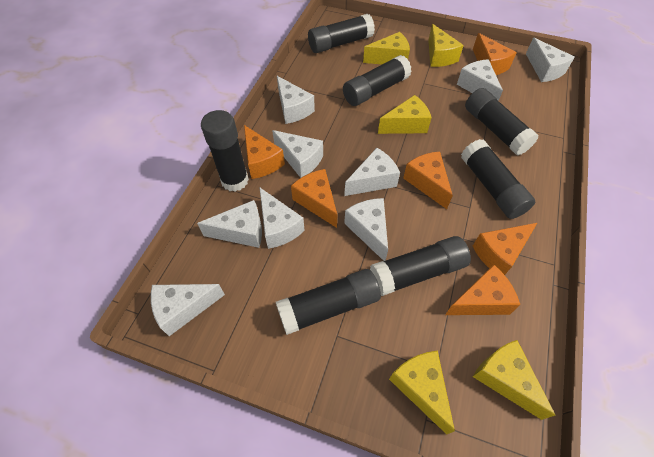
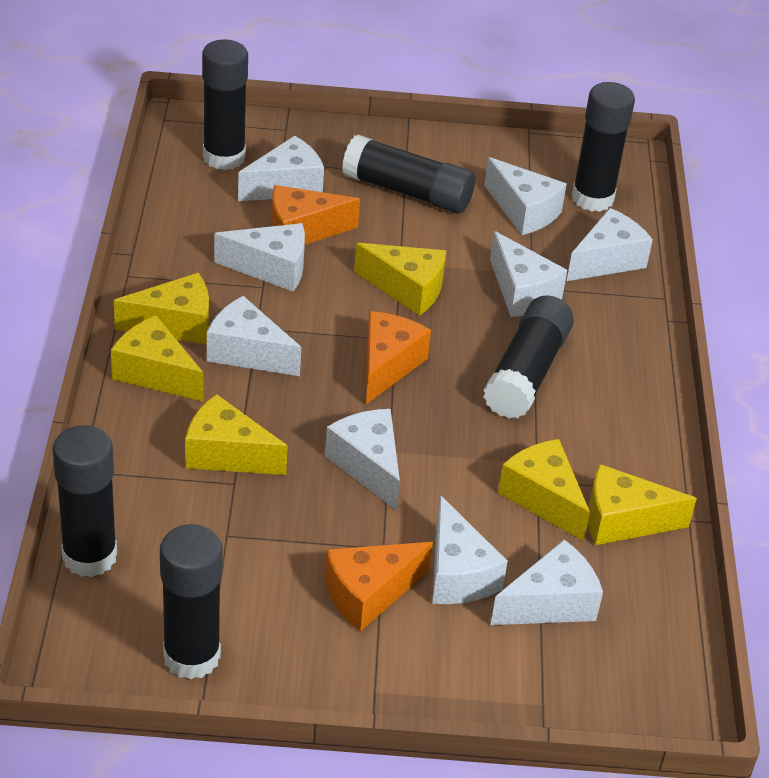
black glue stick: 7 -> 6
orange cheese: 6 -> 3
yellow cheese: 5 -> 6

